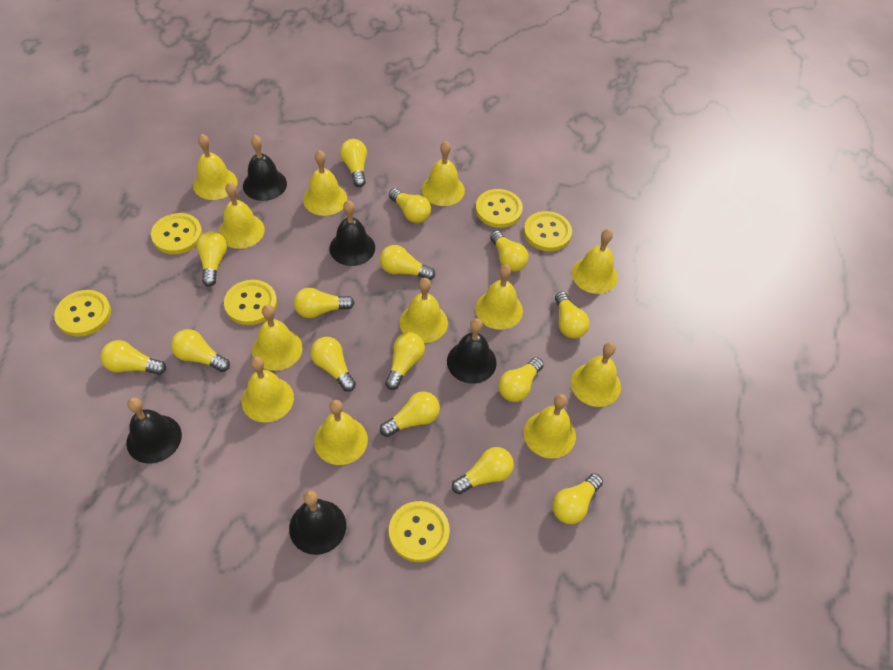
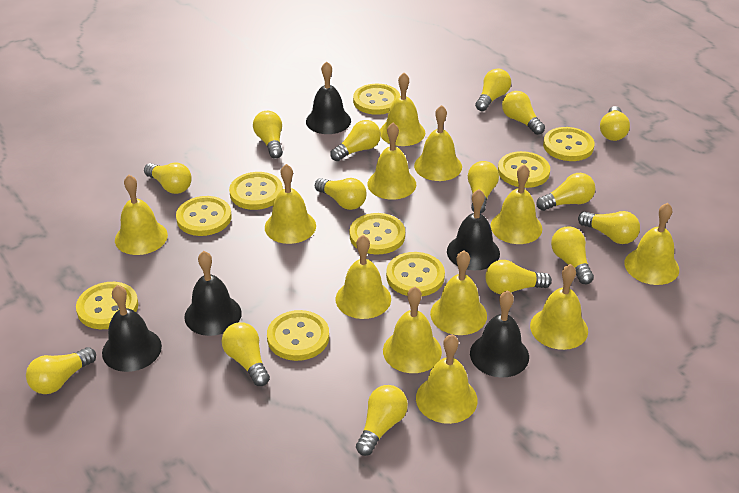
yellow button: 6 -> 9

